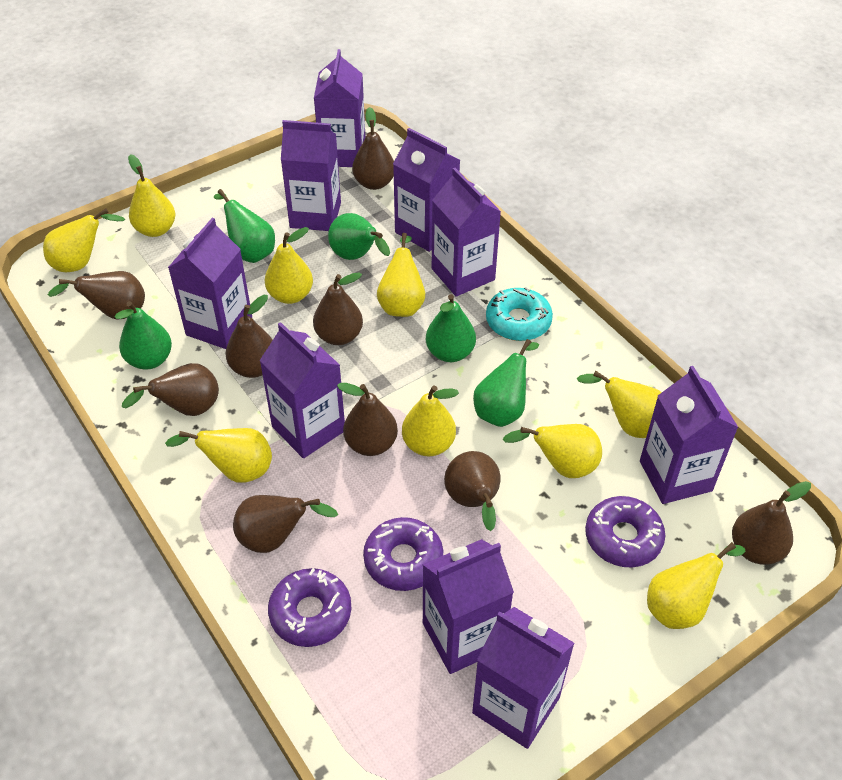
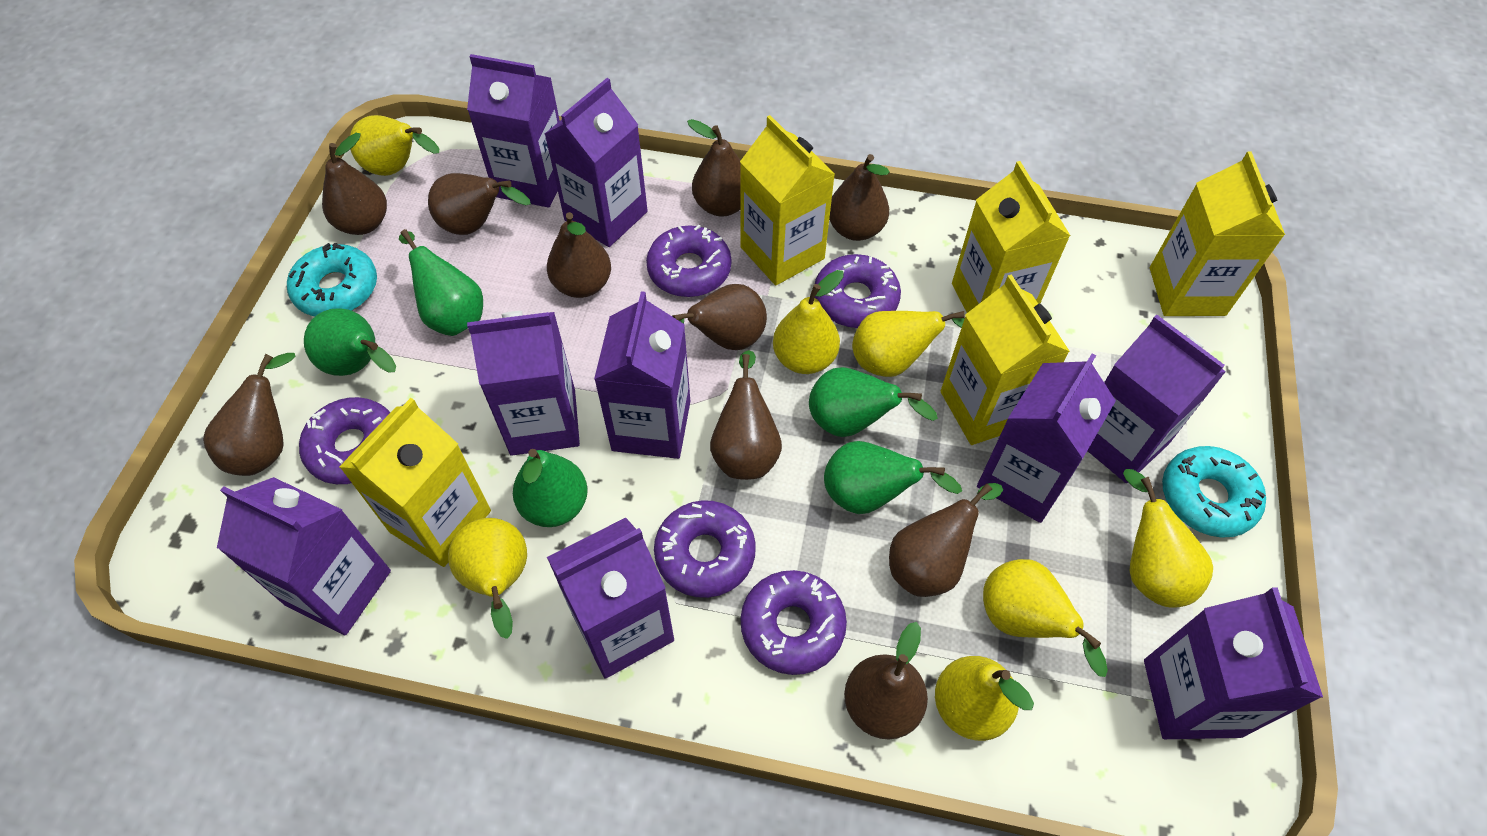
brown pear: 9 -> 10
purple donut: 3 -> 5
turquoise donut: 1 -> 2
yellow carton: 0 -> 5
yellow pear: 9 -> 7

